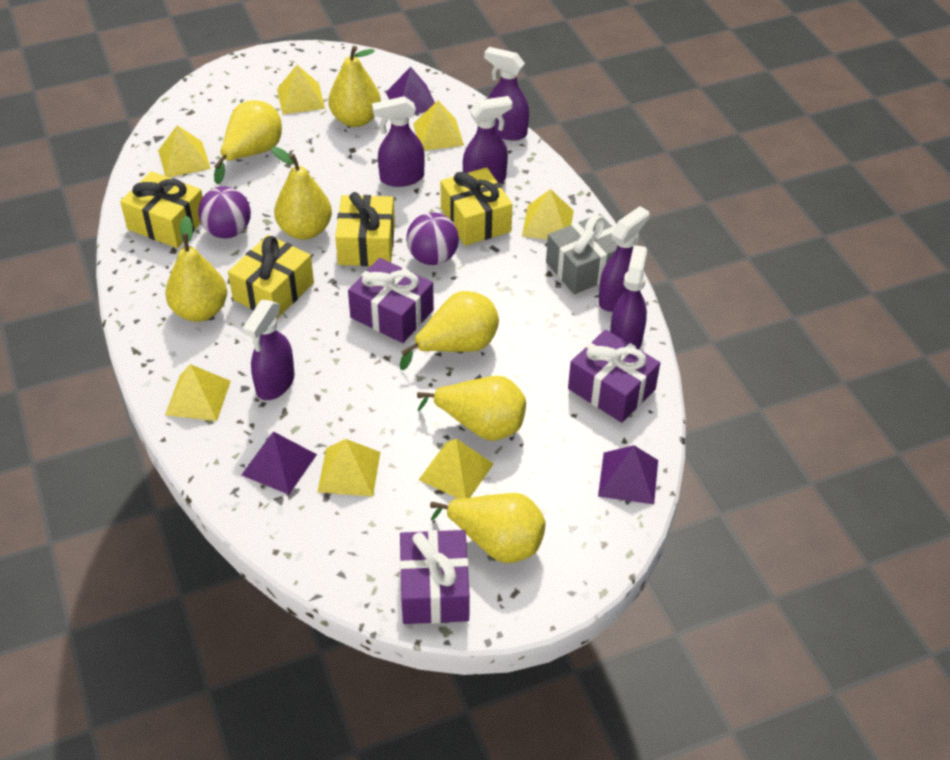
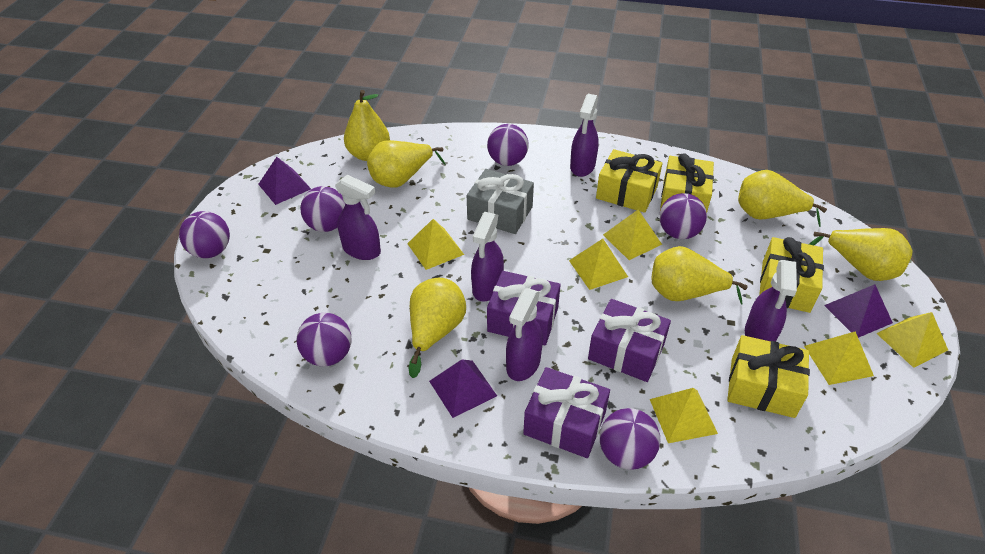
purple ball: 2 -> 6
purple spray bottle: 6 -> 5
yellow pear: 7 -> 6
yellow pyramid: 7 -> 6

